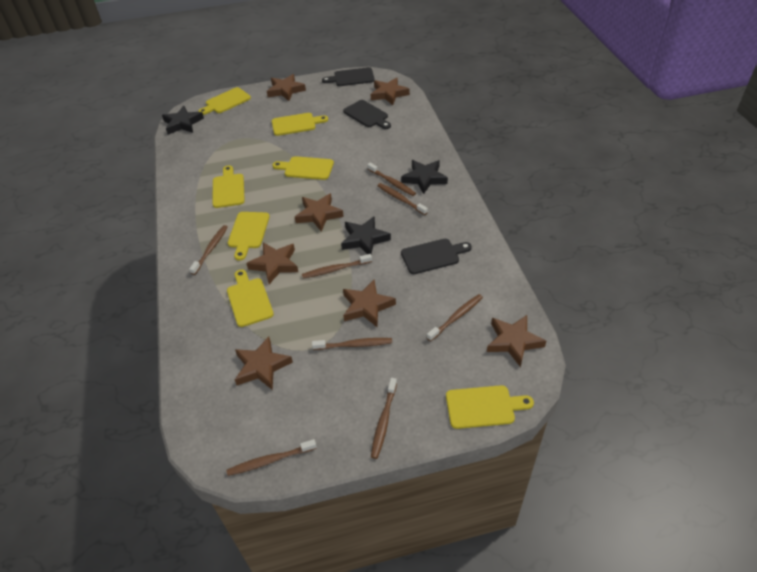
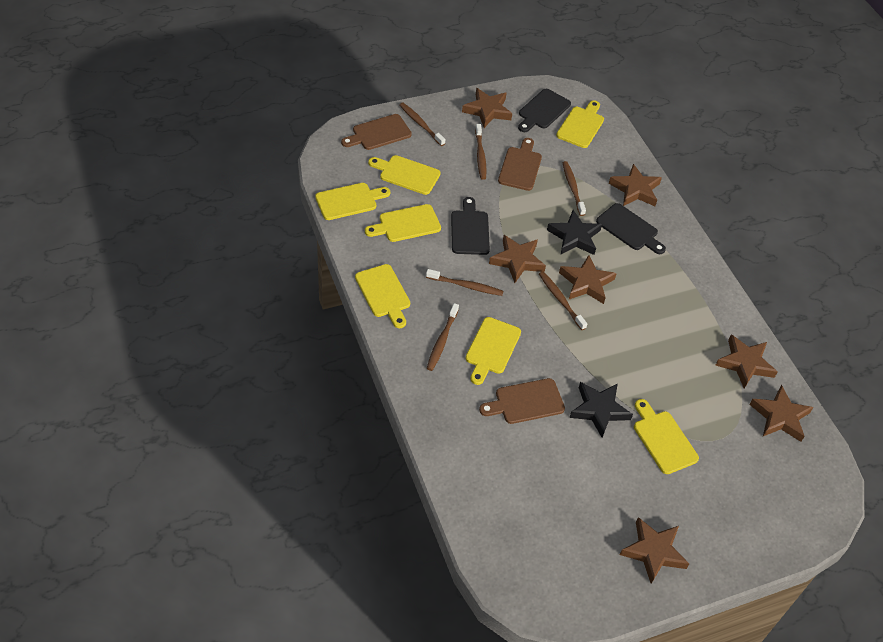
black star: 3 -> 2
brown cutting board: 0 -> 3
brown toothbrush: 8 -> 6

